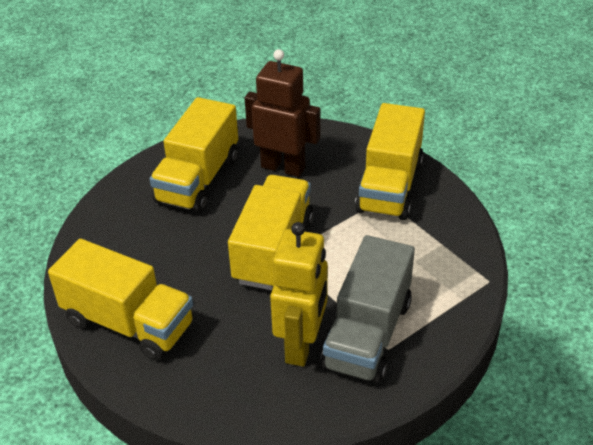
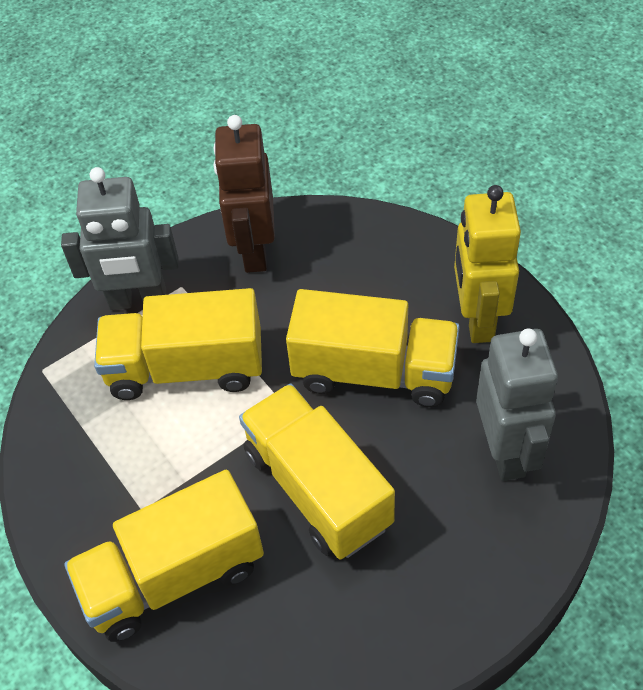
grey robot: 0 -> 2
grey truck: 1 -> 0

